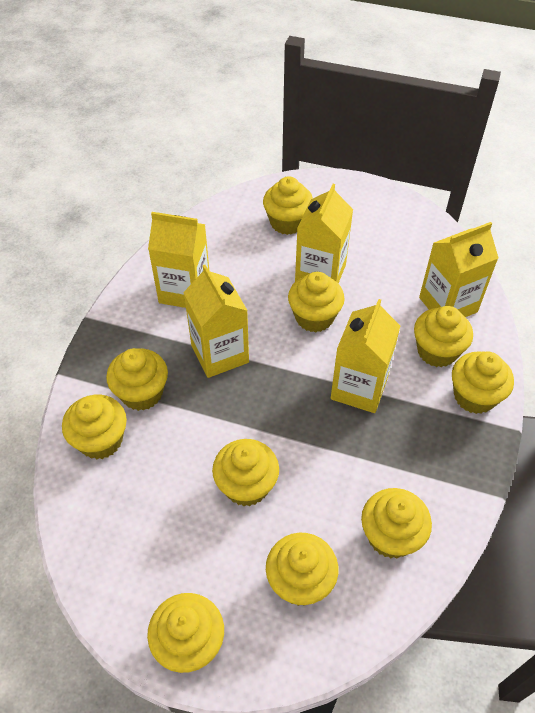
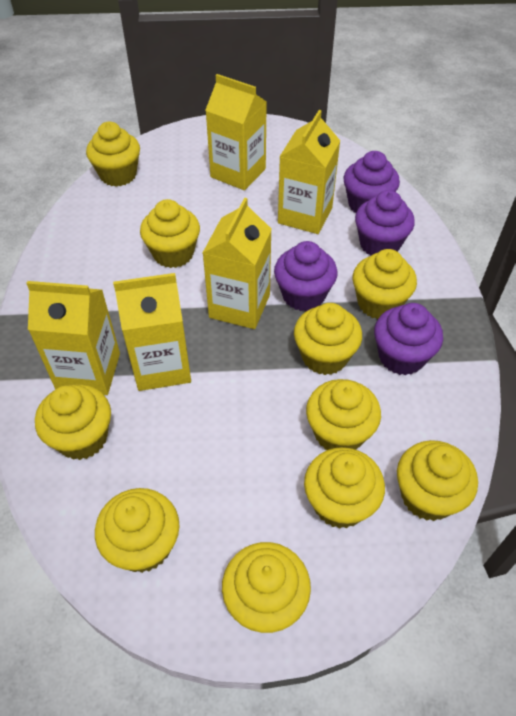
purple cupcake: 0 -> 4

